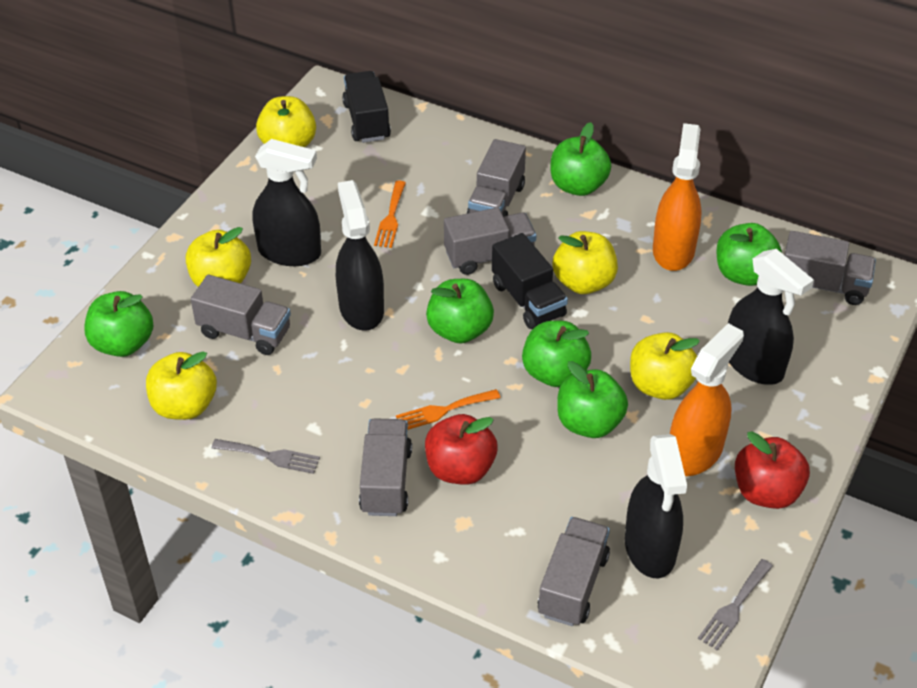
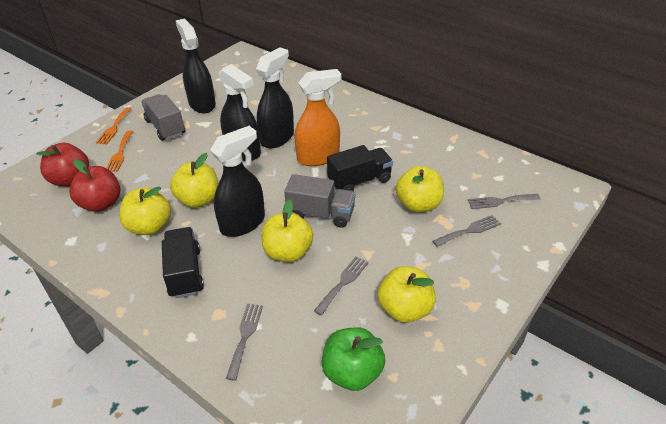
green apple: 6 -> 1
grey fork: 2 -> 4
grey truck: 6 -> 2
orange spray bottle: 2 -> 1

